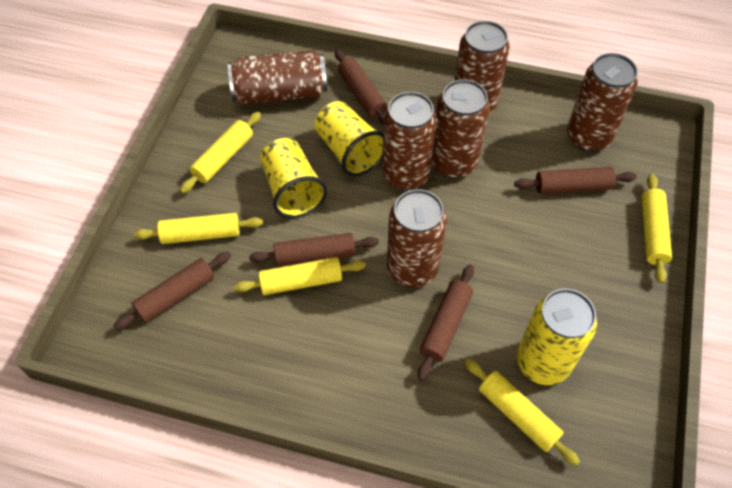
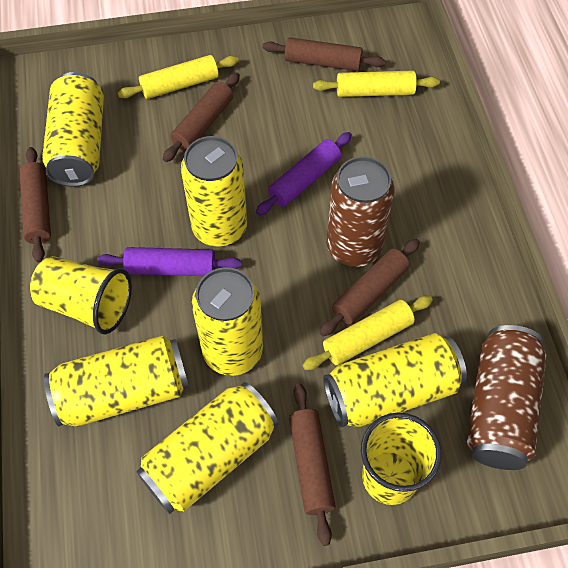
brown can: 6 -> 2
purple rolling pin: 0 -> 2
yellow can: 1 -> 6
yellow rolling pin: 5 -> 3

